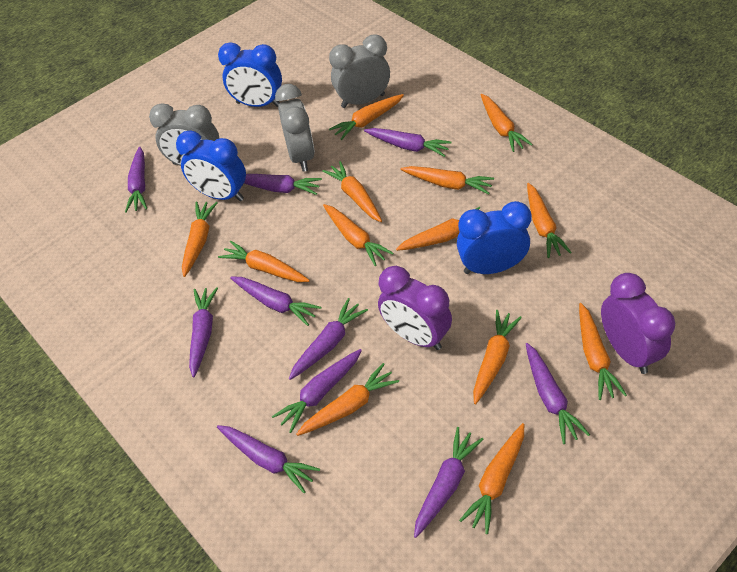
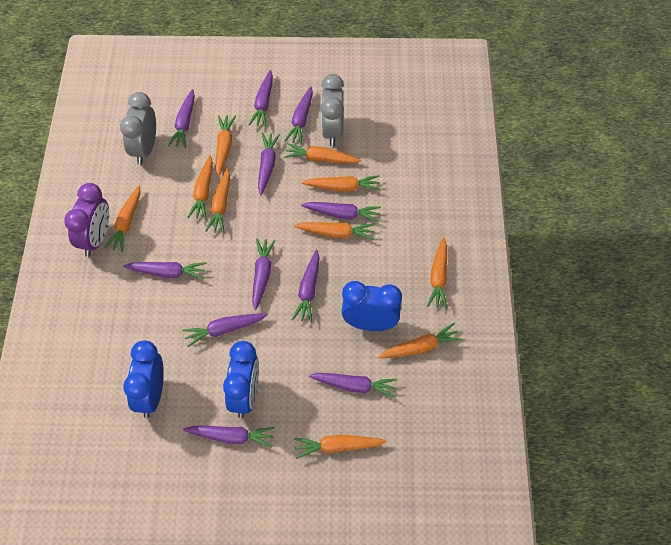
grey clock: 3 -> 2
orange carrot: 13 -> 10
purple carrot: 10 -> 11
purple clock: 2 -> 1

